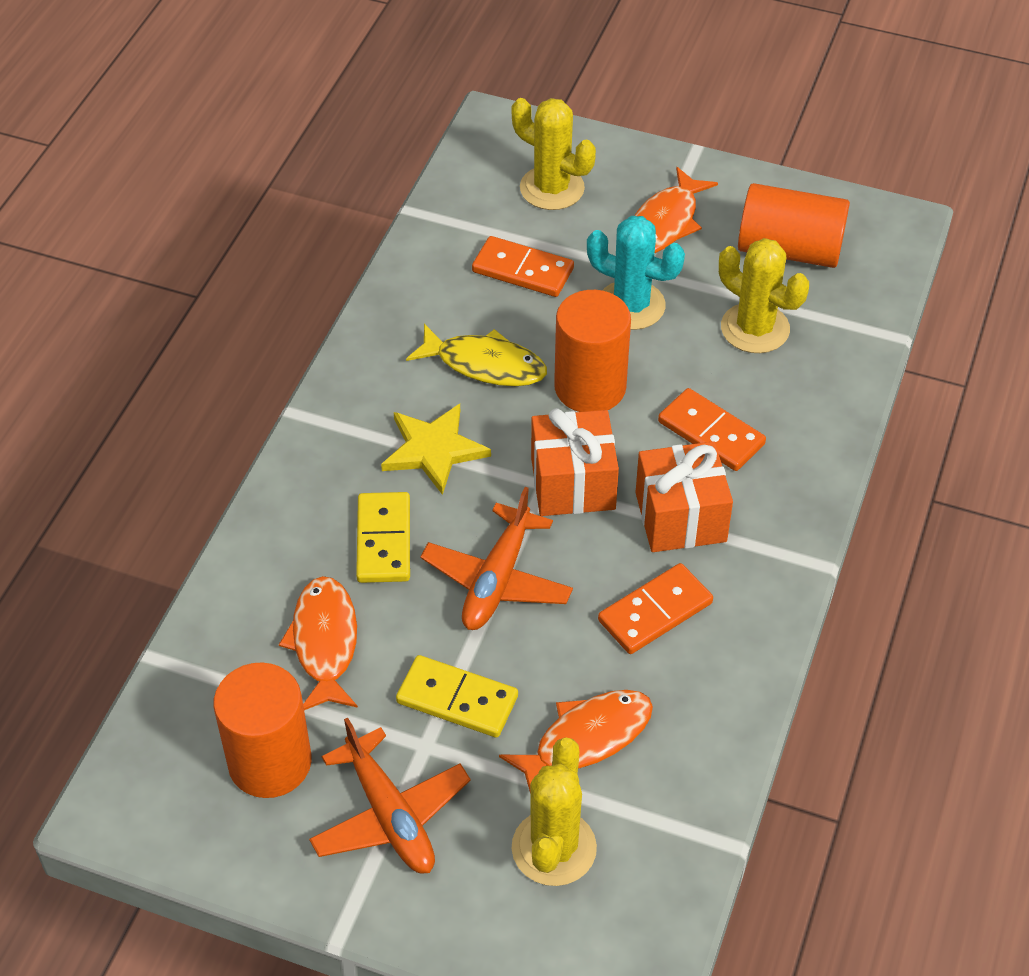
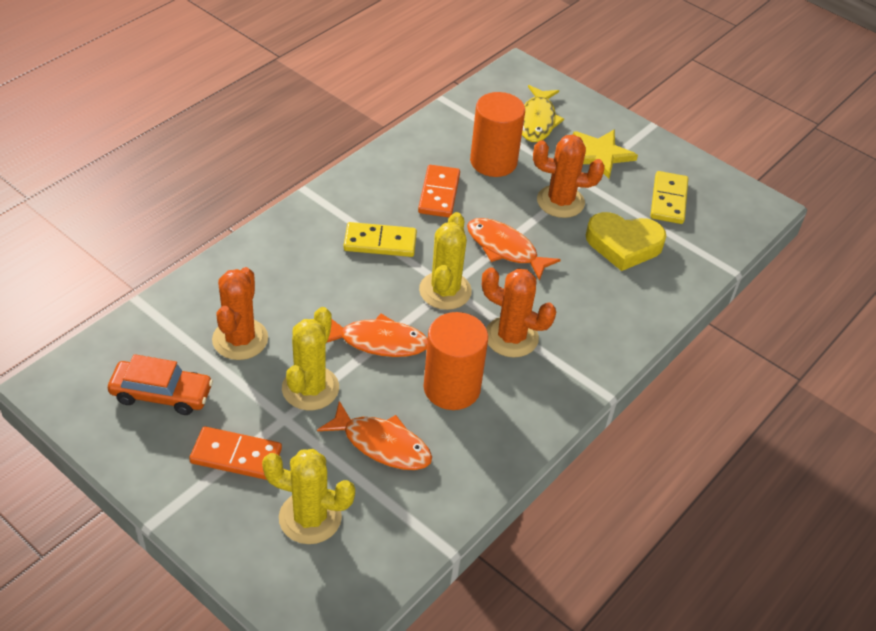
orange cactus: 0 -> 3
orange car: 0 -> 1
orange cylinder: 3 -> 2
orange domino: 3 -> 2
orange gift: 2 -> 0
orange plane: 2 -> 0
turquoise cactus: 1 -> 0
yellow heart: 0 -> 1

